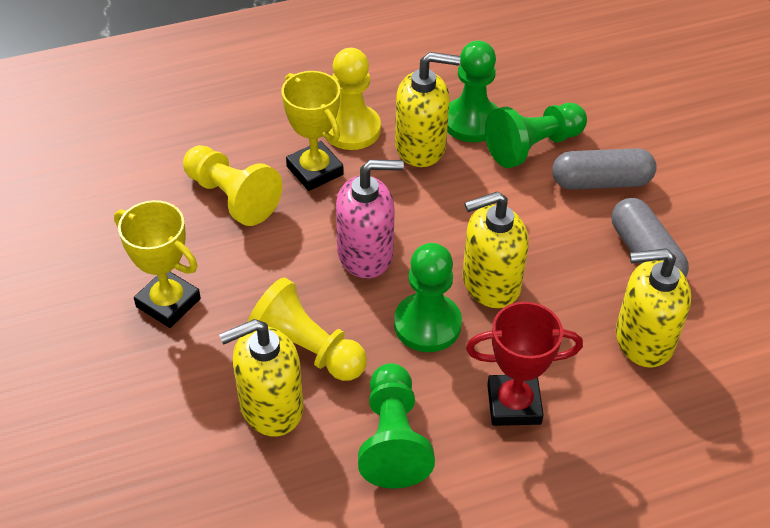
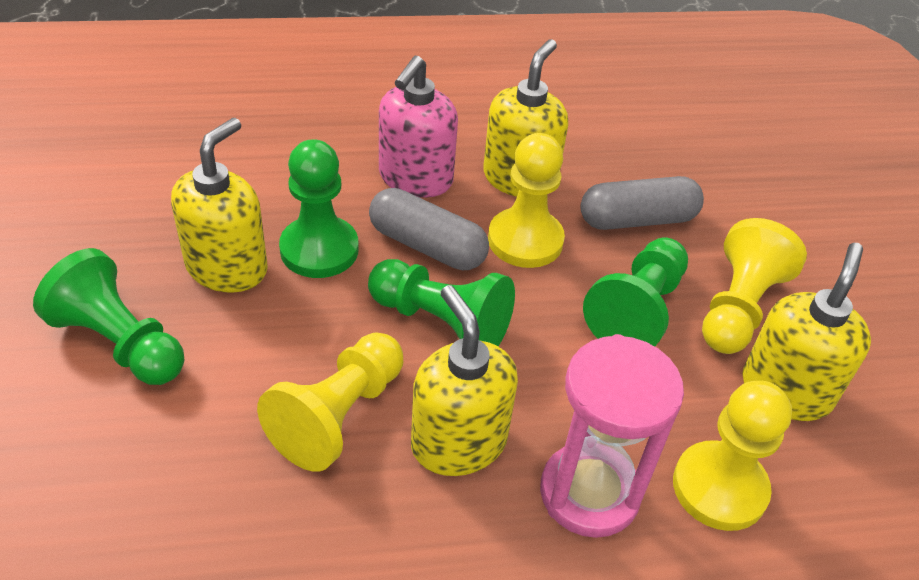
pink hourglass: 0 -> 1
red trophy: 1 -> 0
yellow pawn: 3 -> 4
yellow trophy: 2 -> 0

